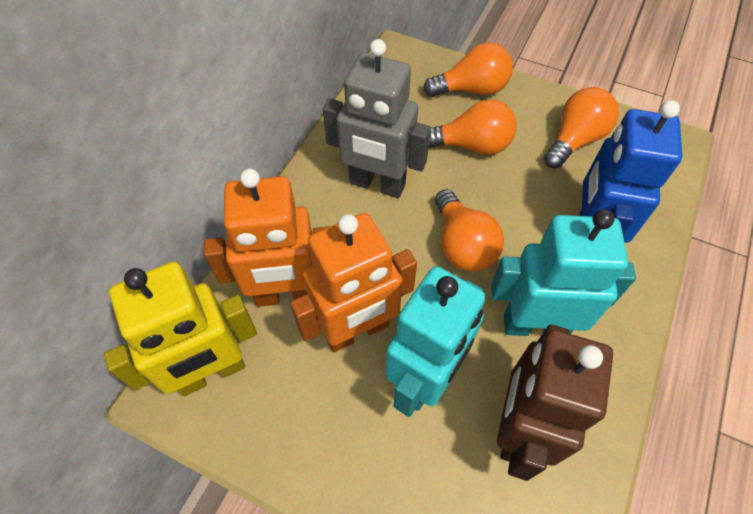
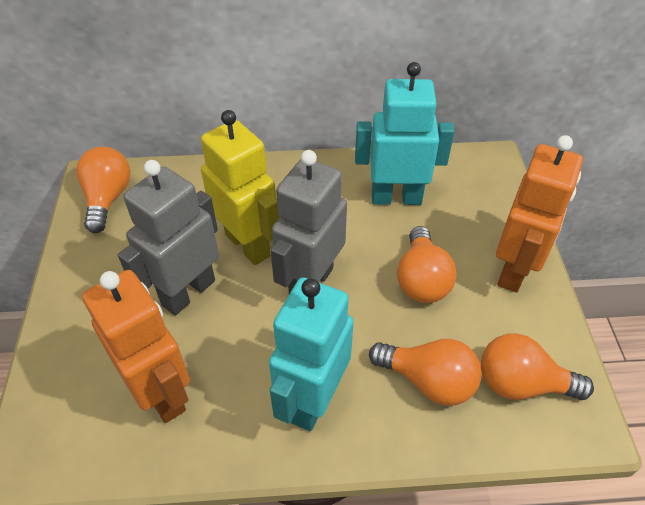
blue robot: 1 -> 0
brown robot: 1 -> 0
grey robot: 1 -> 2

